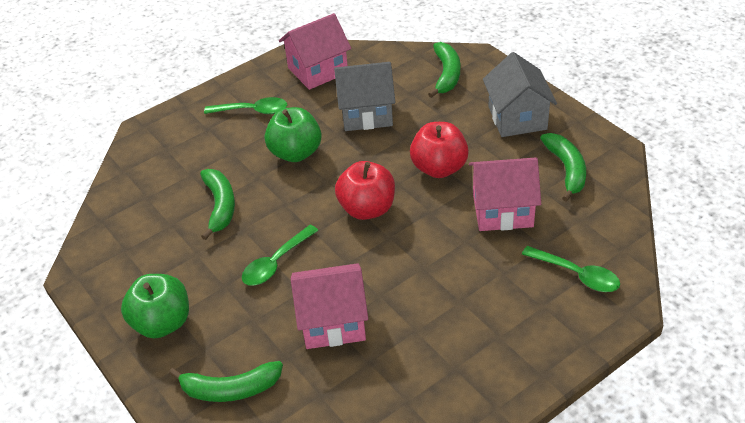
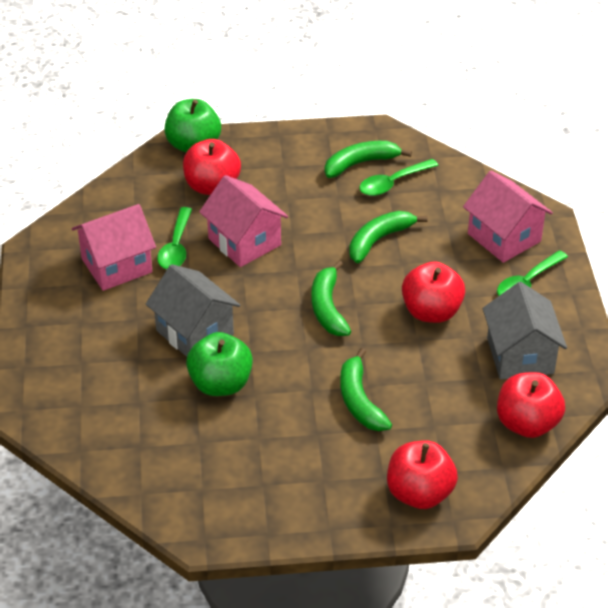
red apple: 2 -> 4

